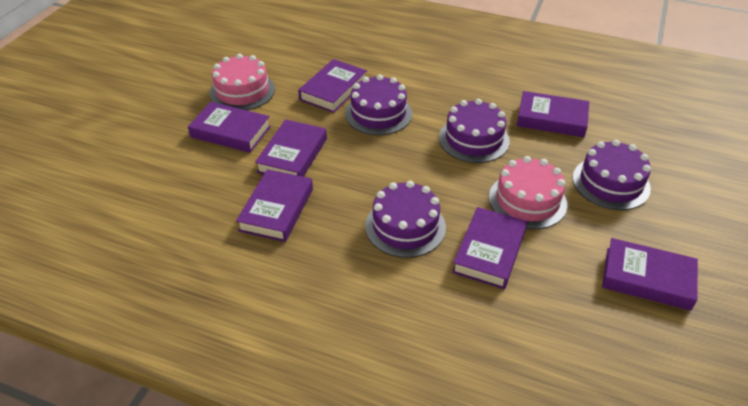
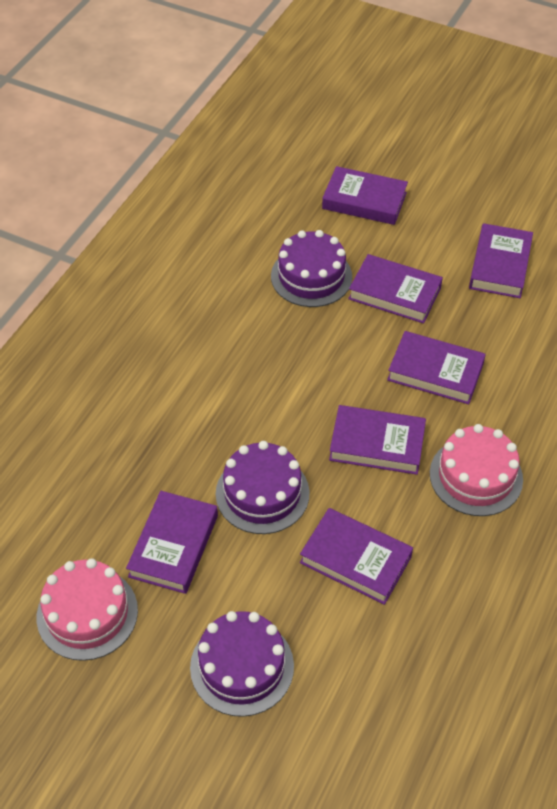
purple cake: 4 -> 3

